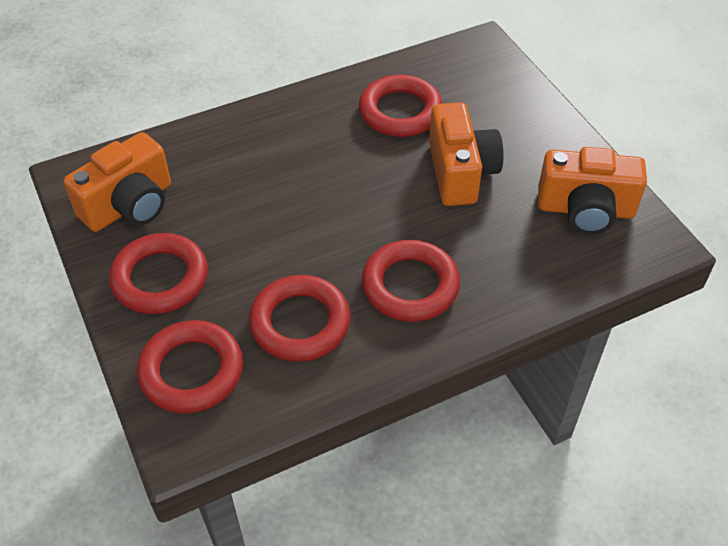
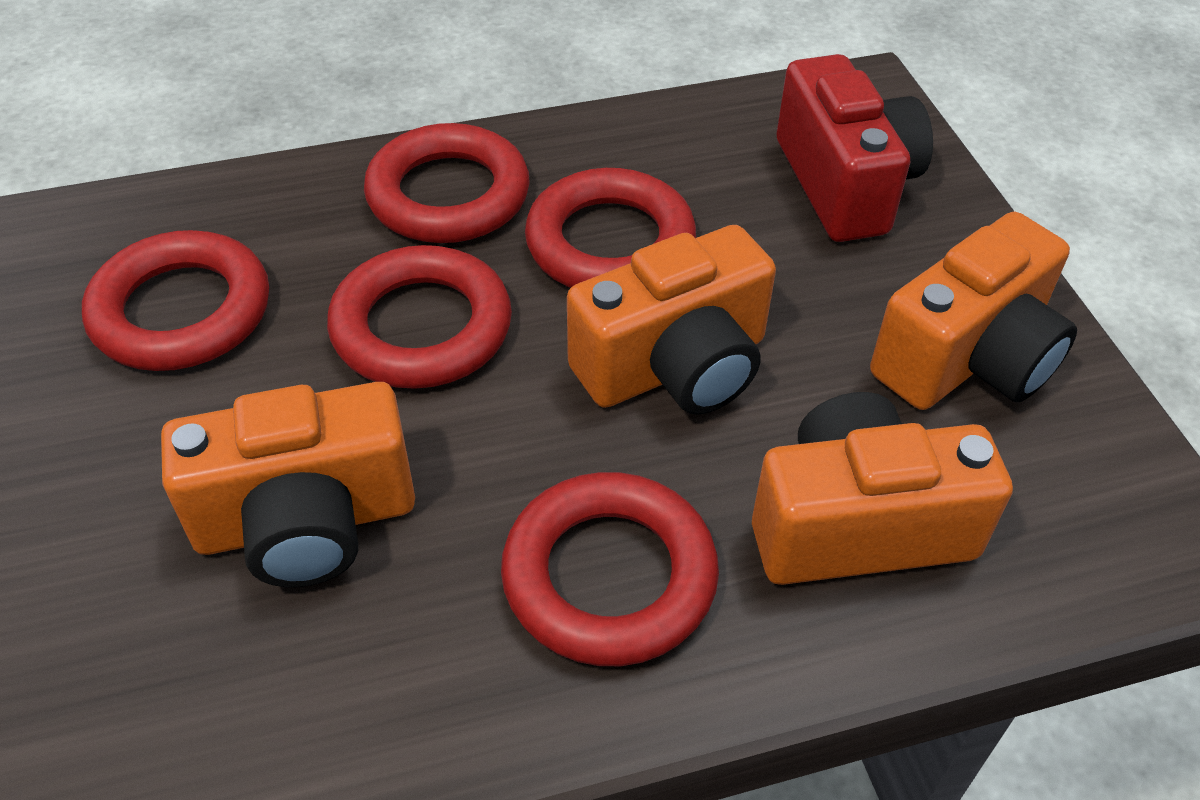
orange camera: 3 -> 4
red camera: 0 -> 1

